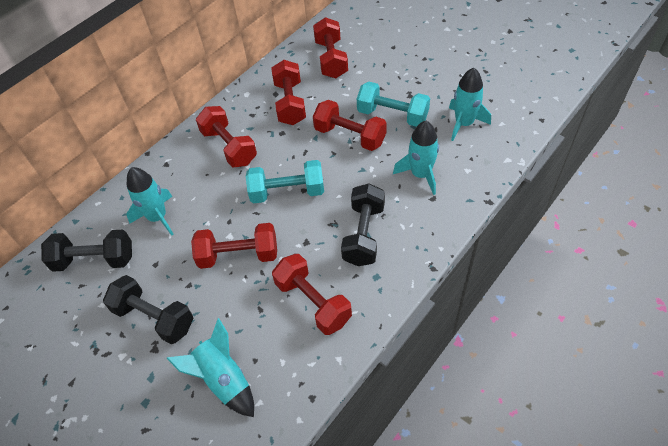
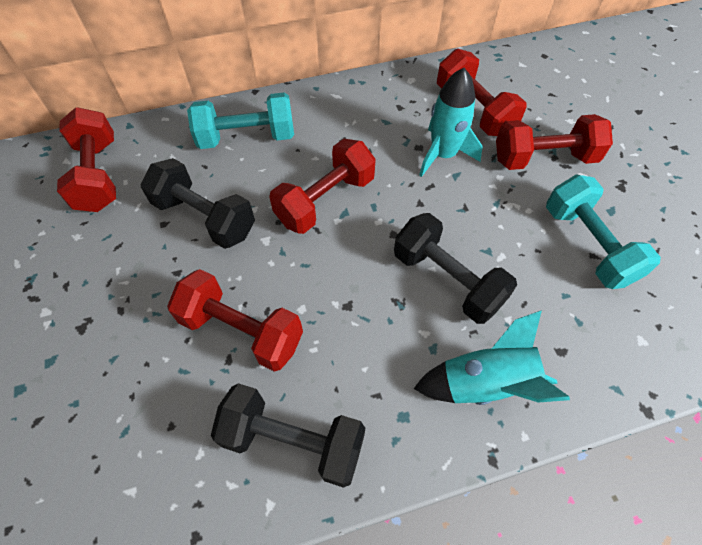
red dumbbell: 6 -> 5
turquoise rocket: 4 -> 2

